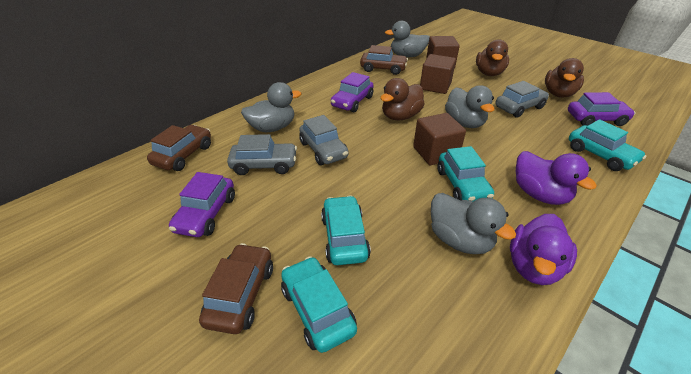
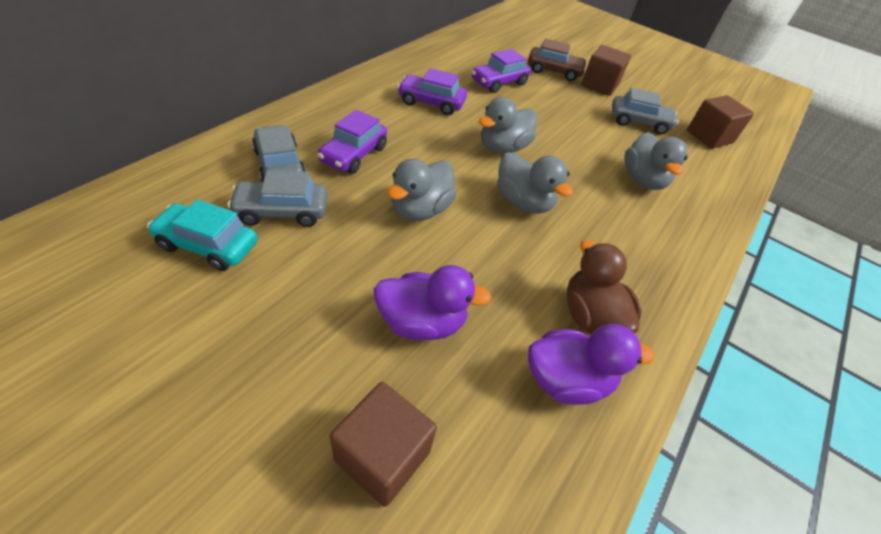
brown car: 3 -> 1
brown duck: 3 -> 1
turquoise car: 4 -> 1

